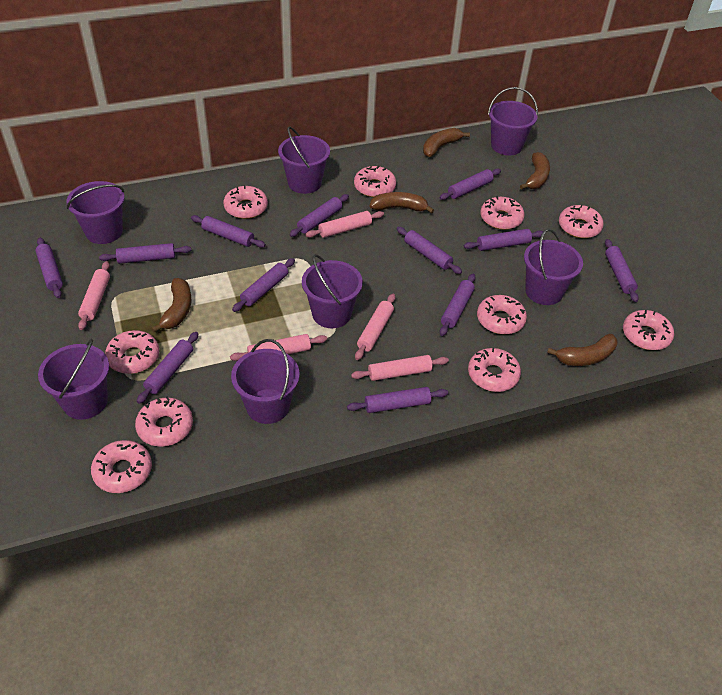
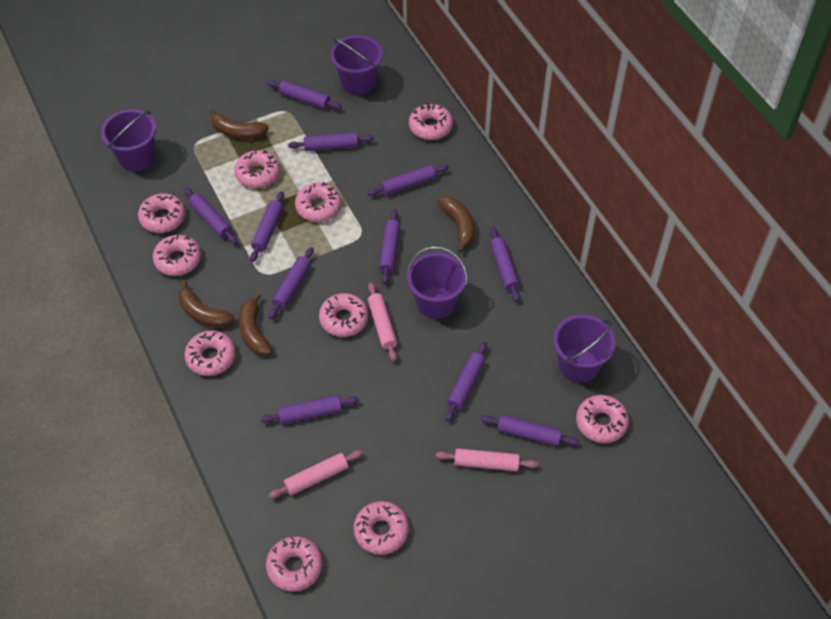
brown banana: 5 -> 4
pink rolling pin: 5 -> 3
purple bucket: 7 -> 4
purple rolling pin: 12 -> 11

